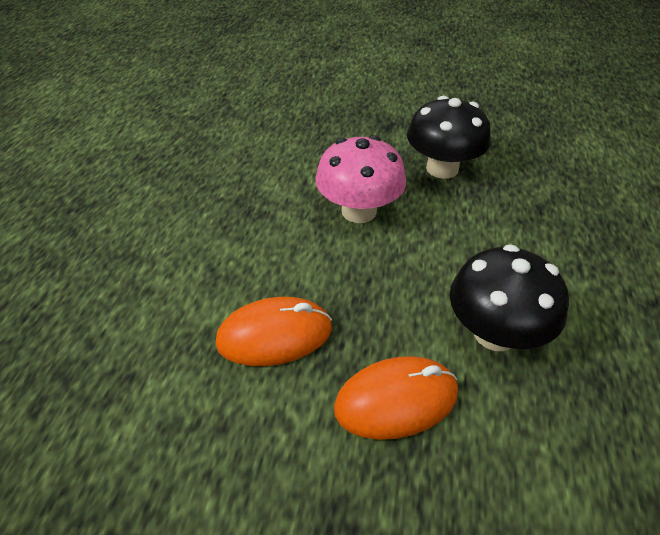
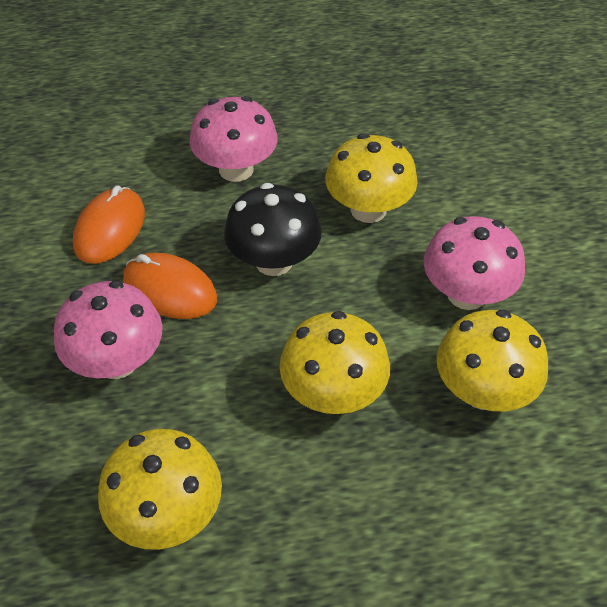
black mushroom: 2 -> 1
pink mushroom: 1 -> 3
yellow mushroom: 0 -> 4

